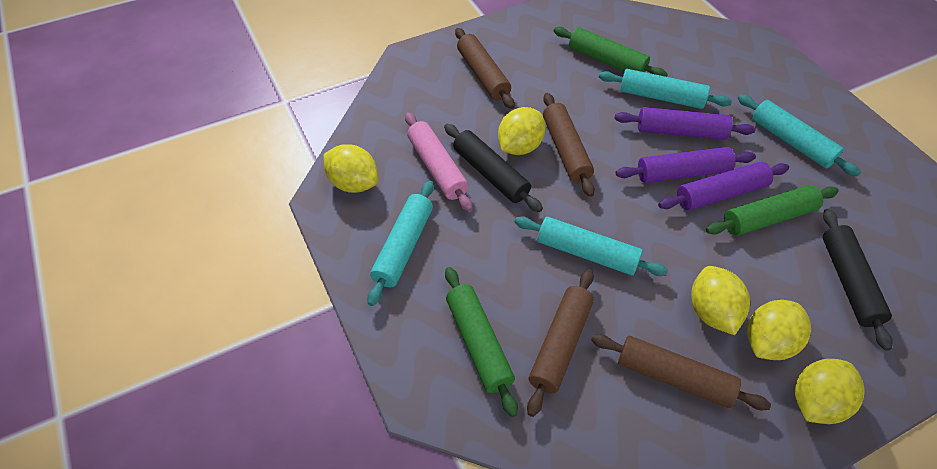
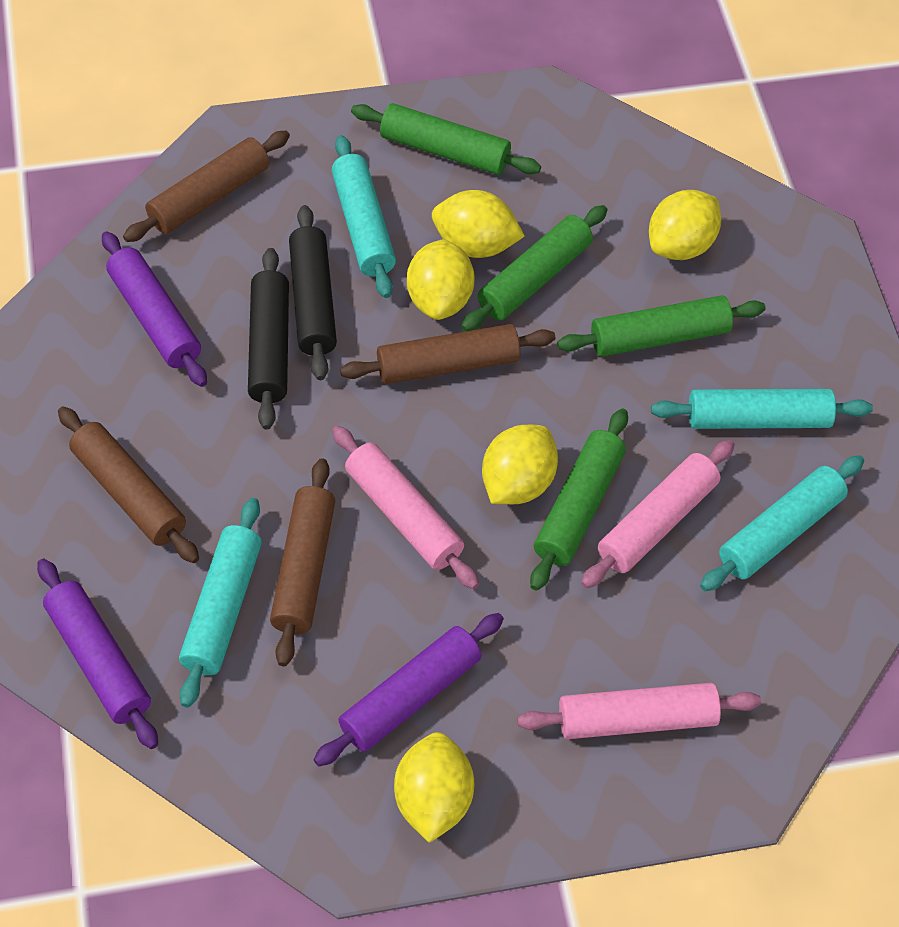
green rolling pin: 3 -> 4
pink rolling pin: 1 -> 3

